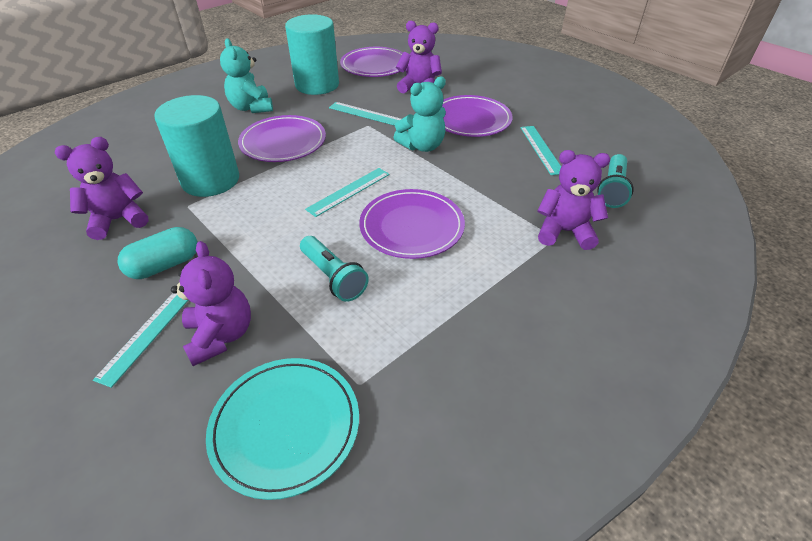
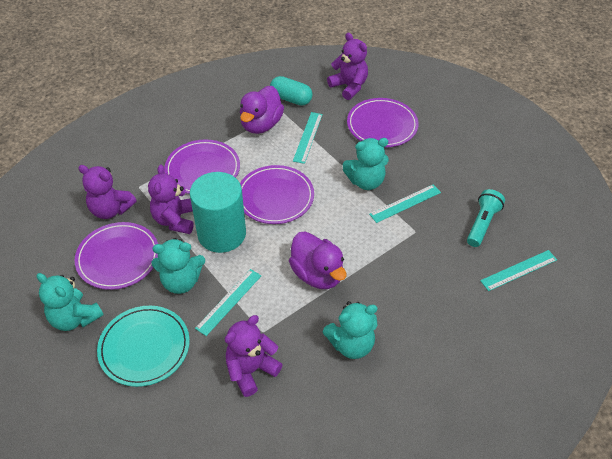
purple duck: 0 -> 2
turquoise cylinder: 2 -> 1
turquoise flashlight: 2 -> 1
turquoise teddy bear: 2 -> 4

